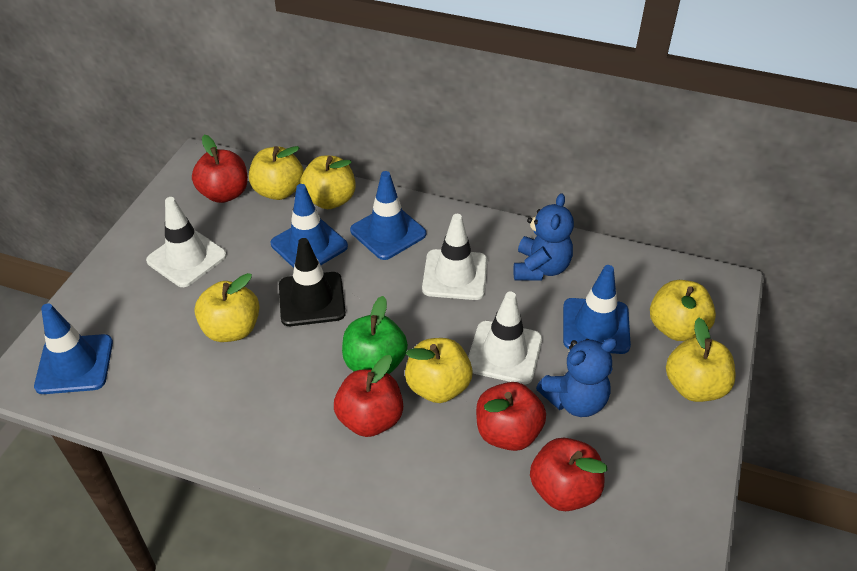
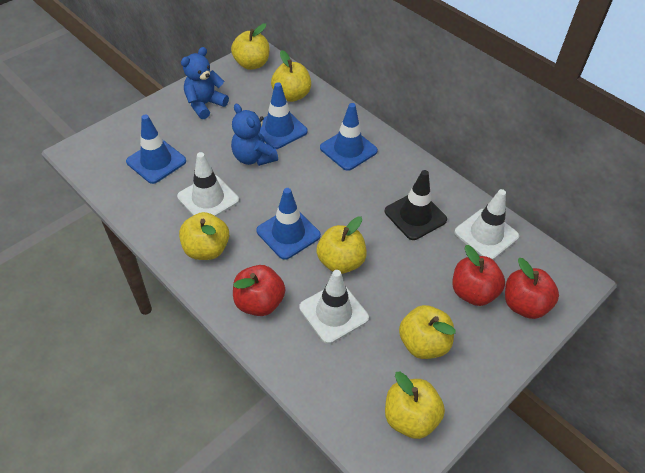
green apple: 1 -> 0
red apple: 4 -> 3

